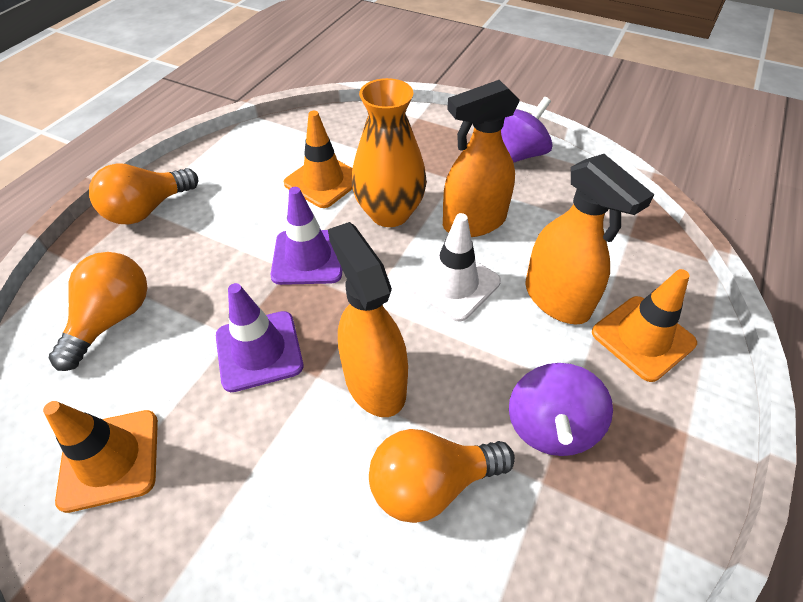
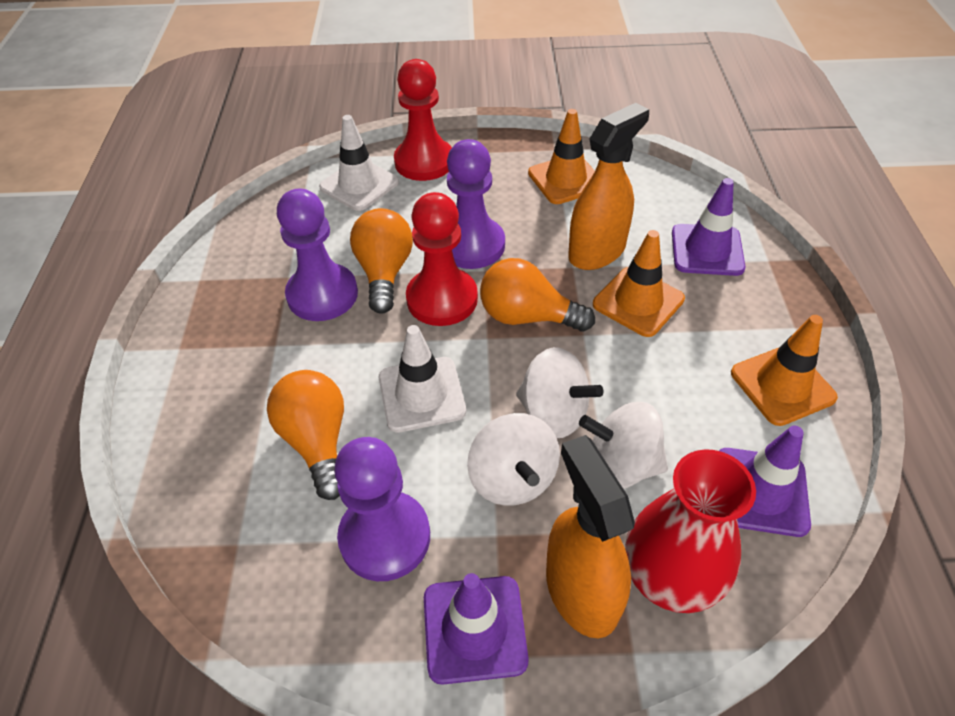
orange spray bottle: 3 -> 2
orange vase: 1 -> 0
purple pawn: 0 -> 3
purple spinning top: 2 -> 0
purple traffic cone: 2 -> 3
red pawn: 0 -> 2
red vase: 0 -> 1
white spinning top: 0 -> 3
white traffic cone: 1 -> 2

